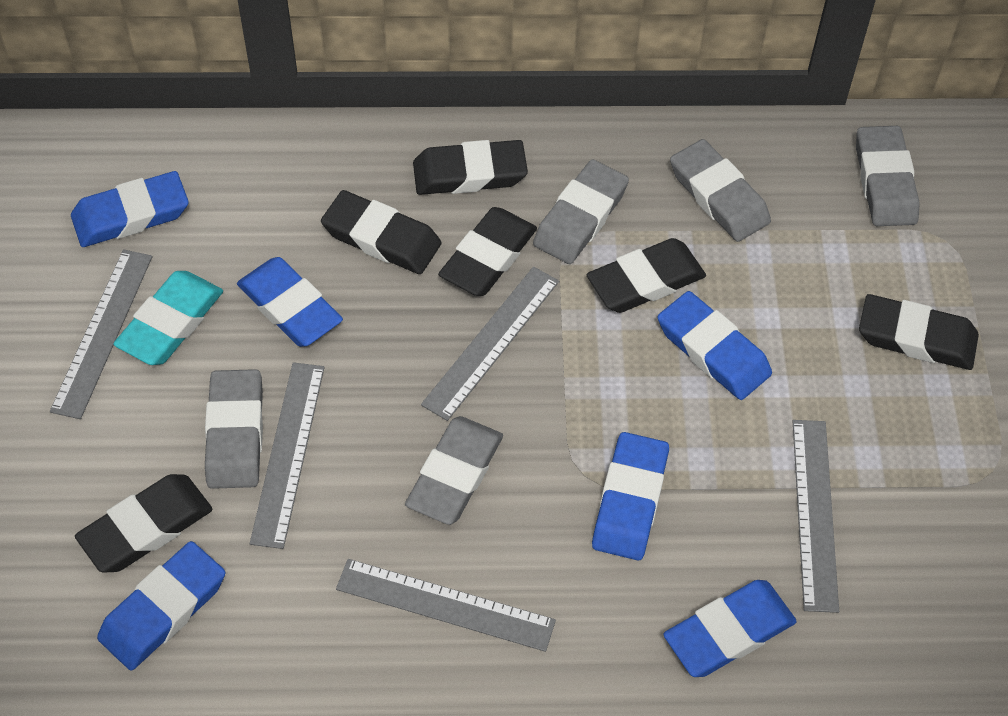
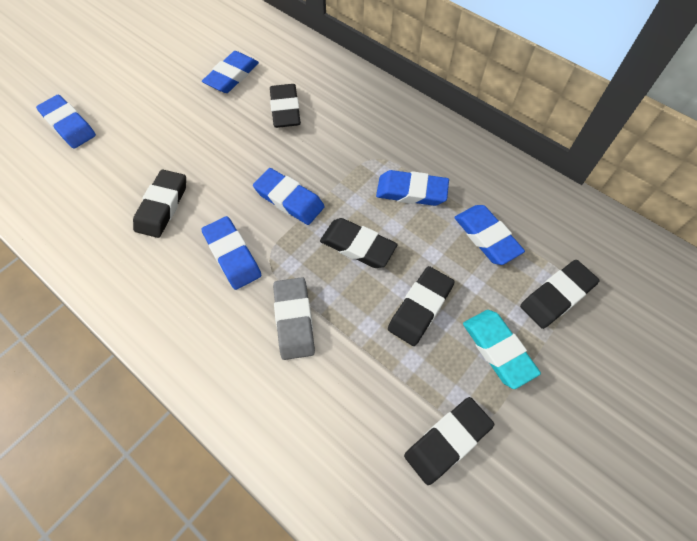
grey eraser: 5 -> 1
grey ruler: 5 -> 0

